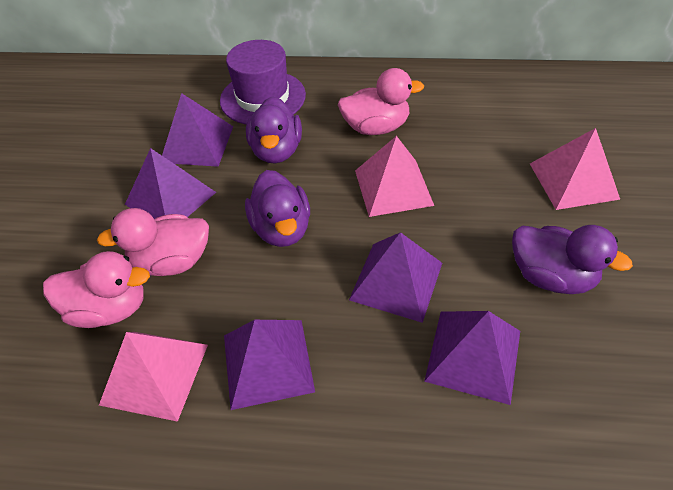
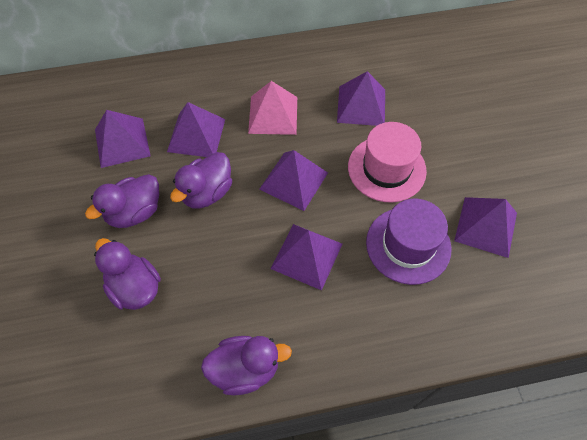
pink duck: 3 -> 0
pink hat: 0 -> 1
pink pyramid: 3 -> 1
purple duck: 3 -> 4
purple pyramid: 5 -> 6

